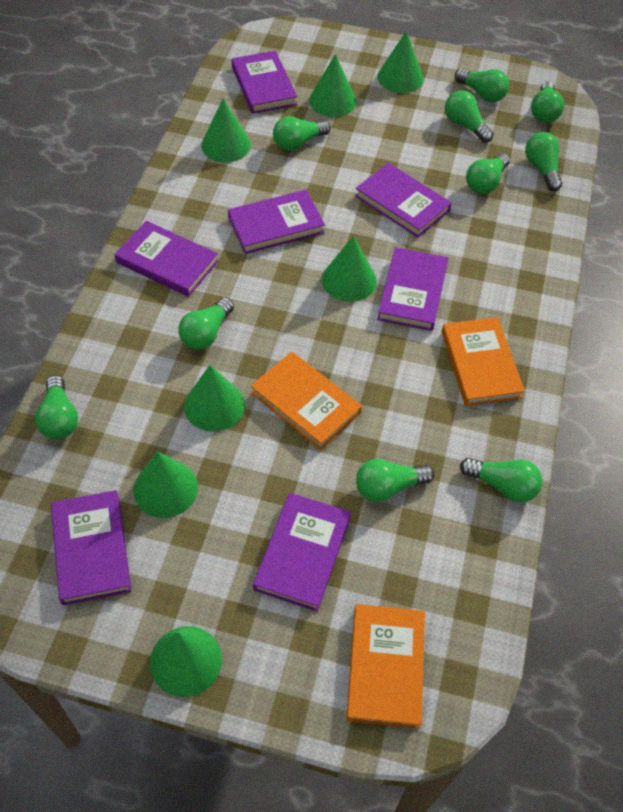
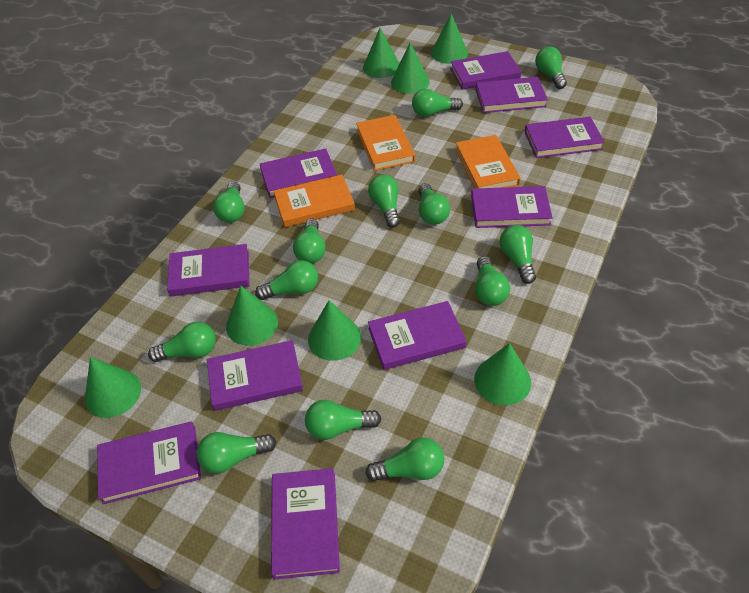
green light bulb: 10 -> 13
purple book: 7 -> 10

